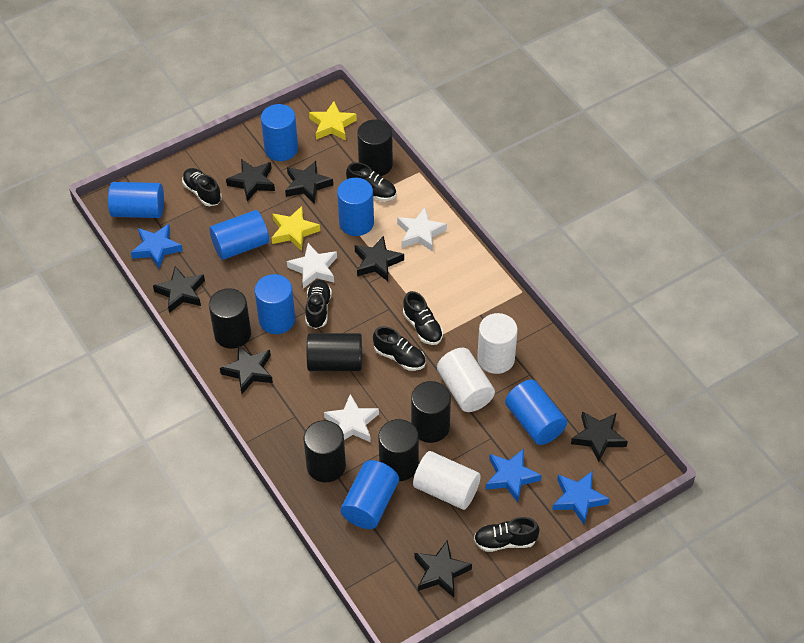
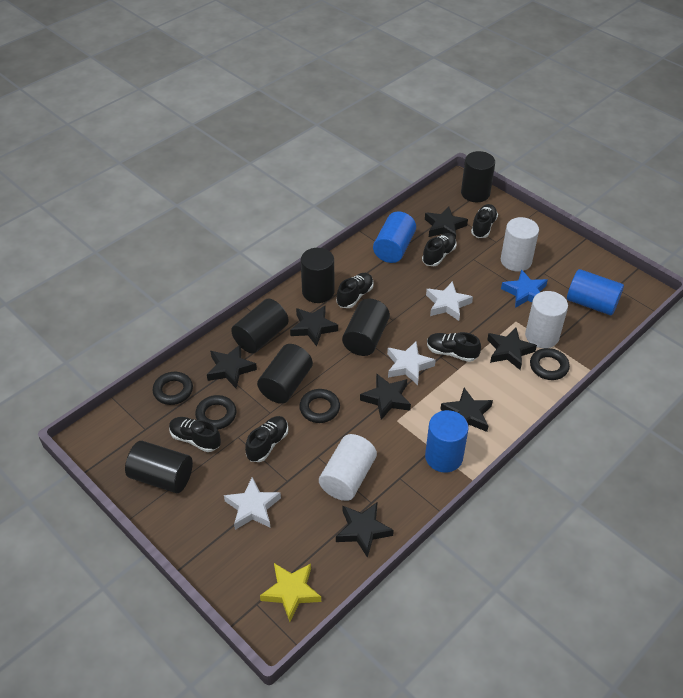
black ring: 0 -> 4
blue cylinder: 7 -> 3
blue star: 3 -> 1
yellow star: 2 -> 1

